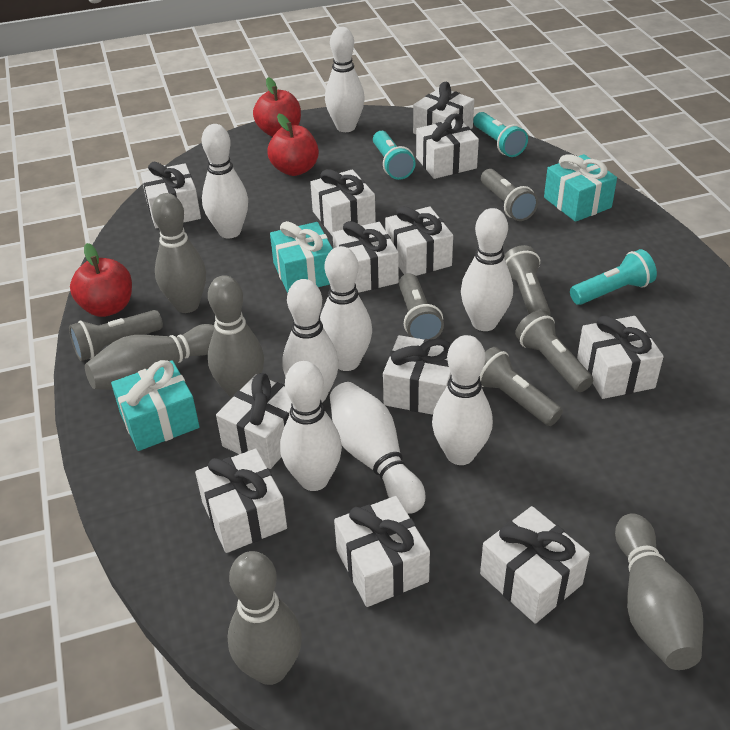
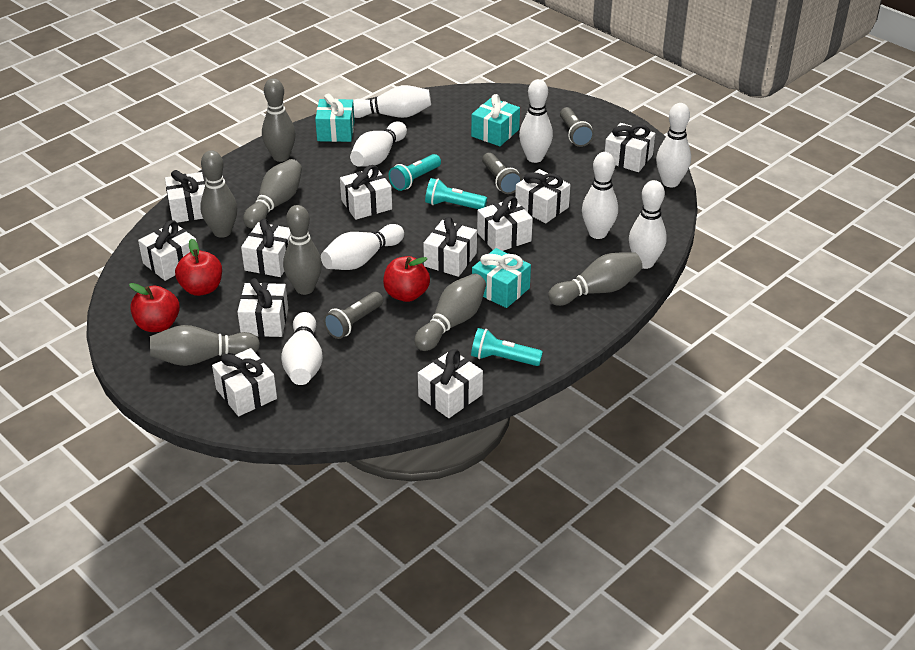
grey bowling pin: 5 -> 7
grey flashlight: 6 -> 3
white gift: 12 -> 11

